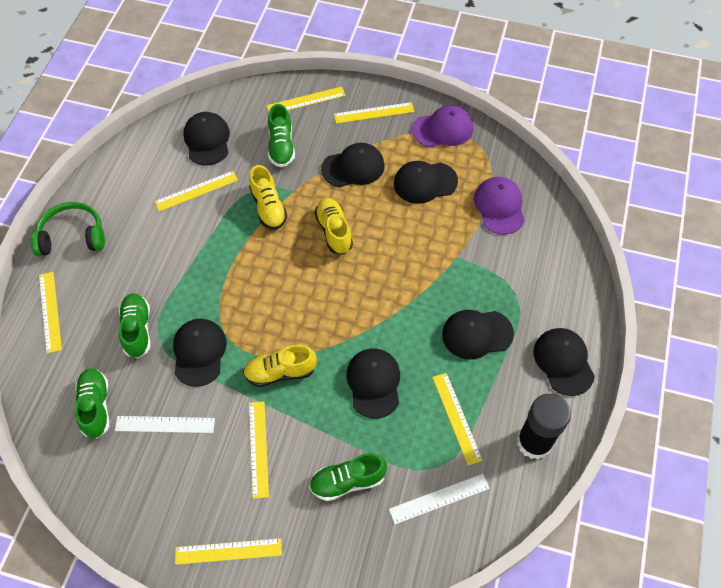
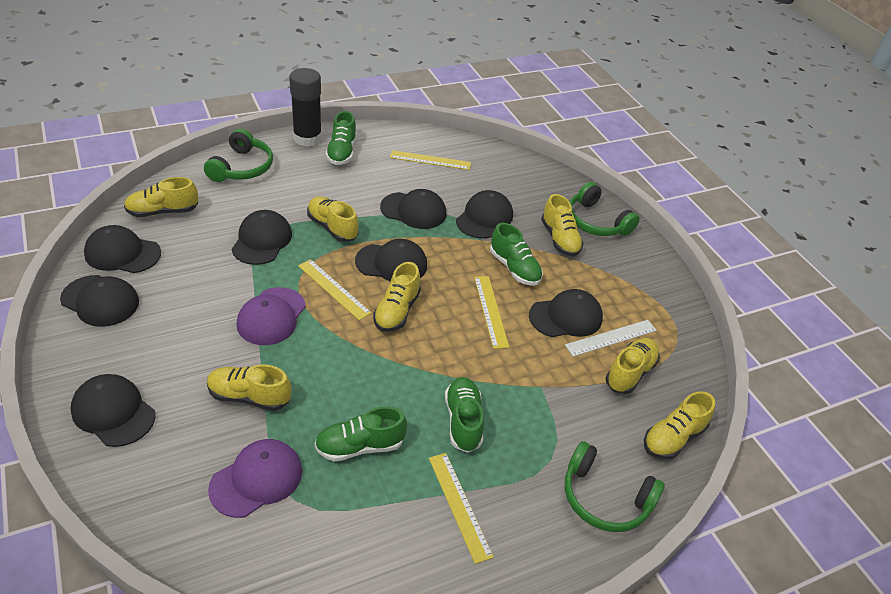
black cap: 7 -> 8
green headphones: 1 -> 3
white ruler: 2 -> 1
yellow ruler: 7 -> 4
yellow shoe: 3 -> 7

